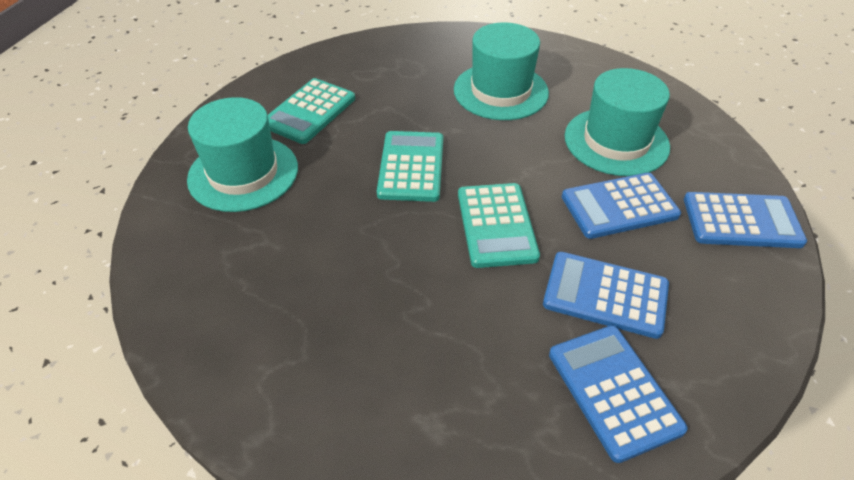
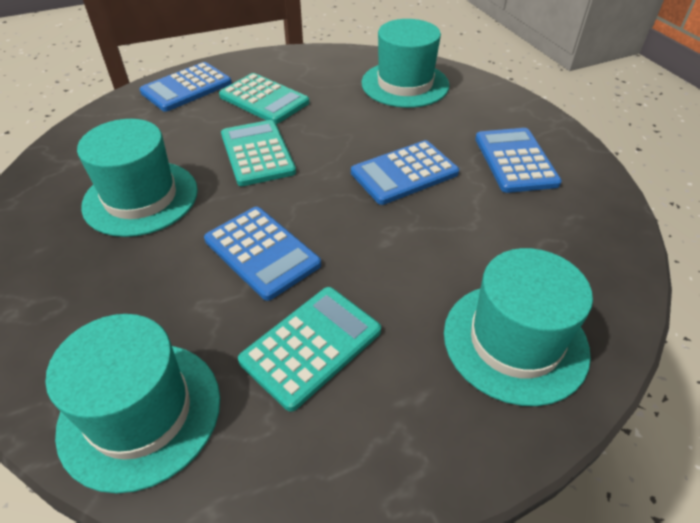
turquoise hat: 3 -> 4

